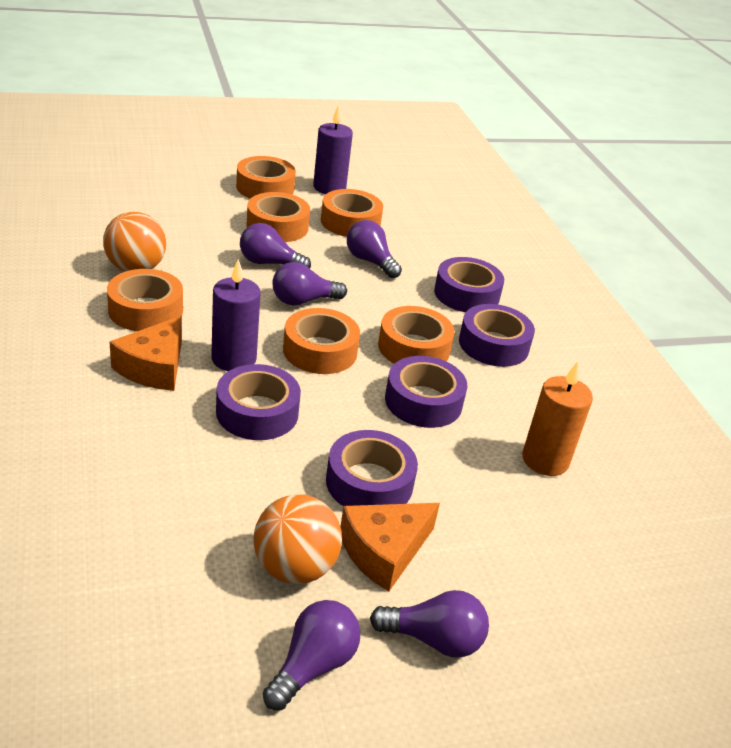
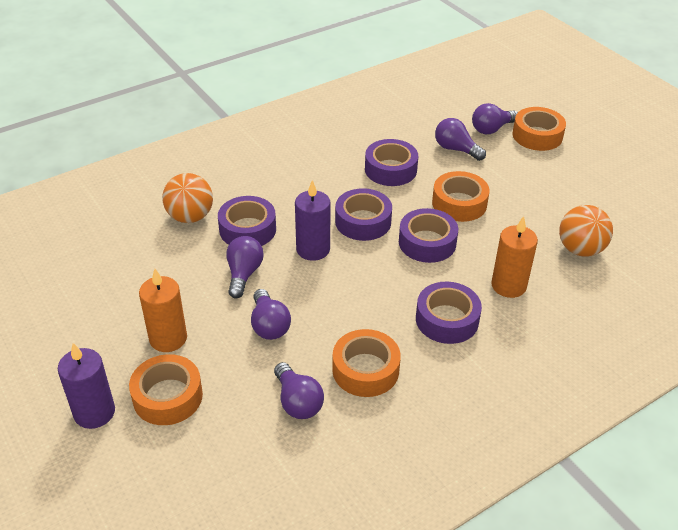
orange candle: 1 -> 2
orange cheese: 2 -> 0
orange tape: 6 -> 4

